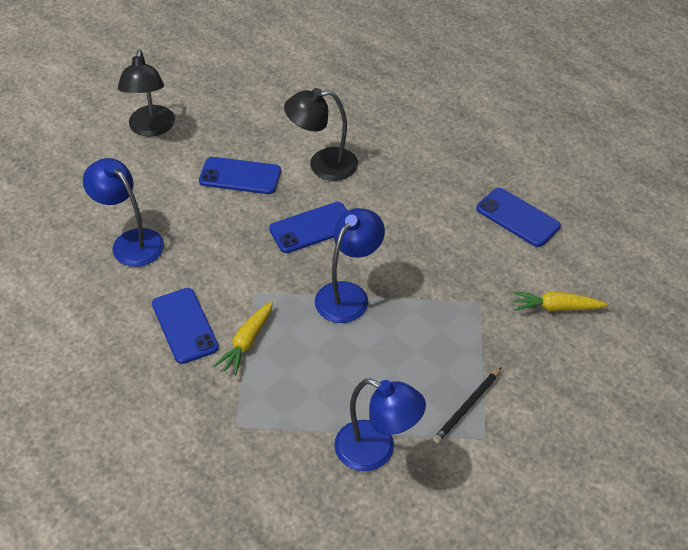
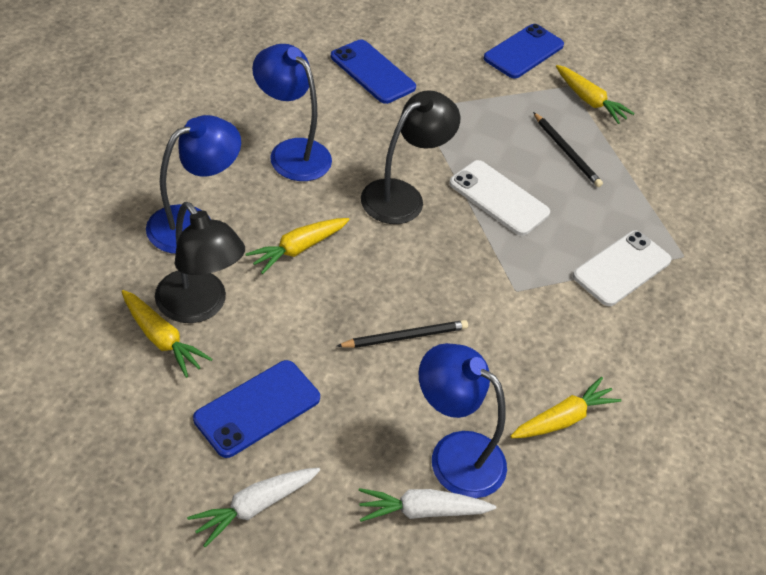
black pencil: 1 -> 2
blue phone: 4 -> 3
white carrot: 0 -> 2
white phone: 0 -> 2
yellow carrot: 2 -> 4

